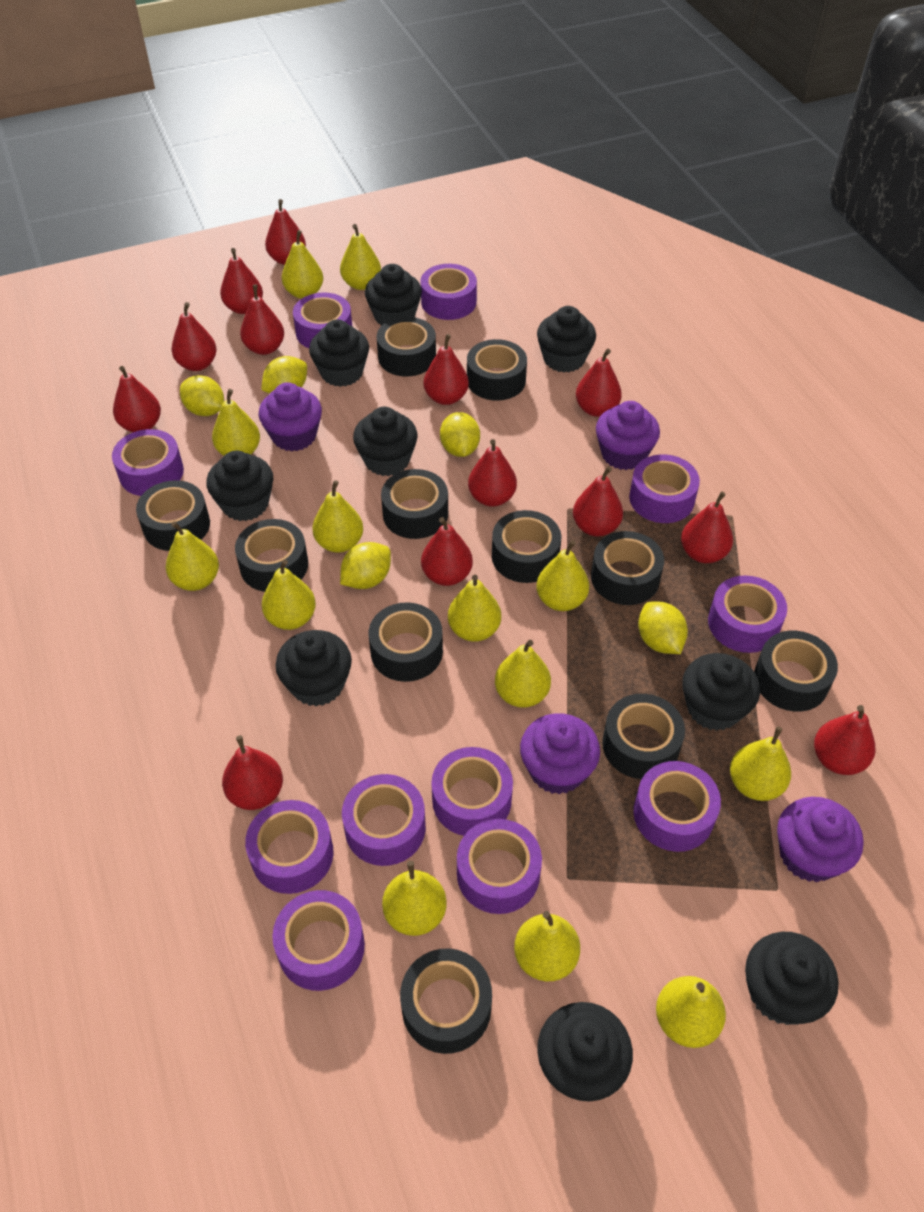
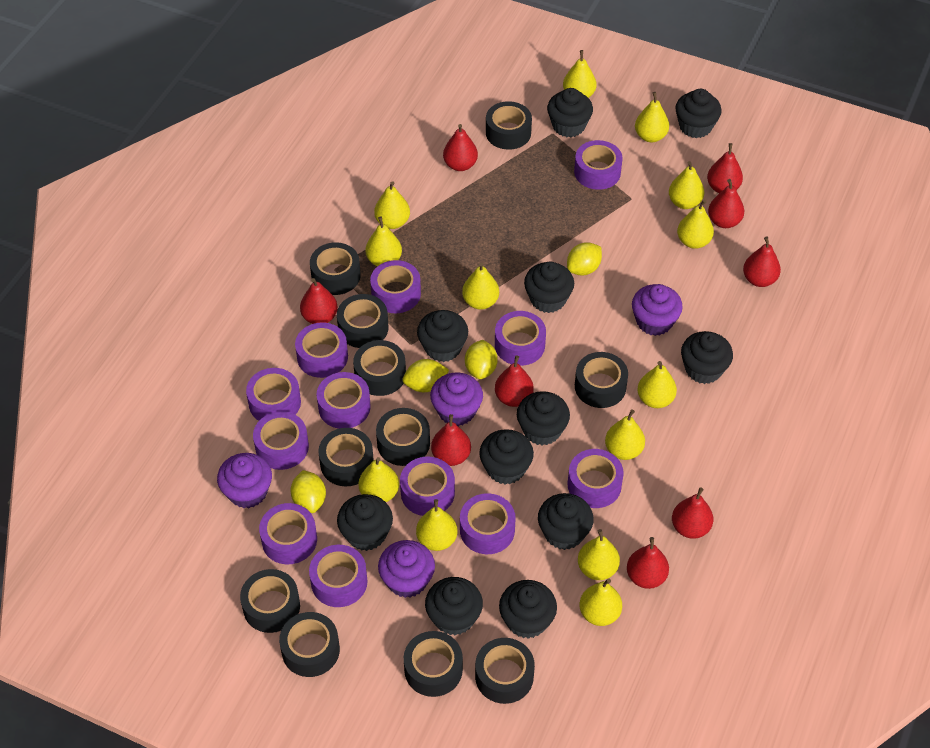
black cupcake: 9 -> 11
purple tape: 11 -> 12
red pear: 13 -> 9
yellow lemon: 5 -> 4

